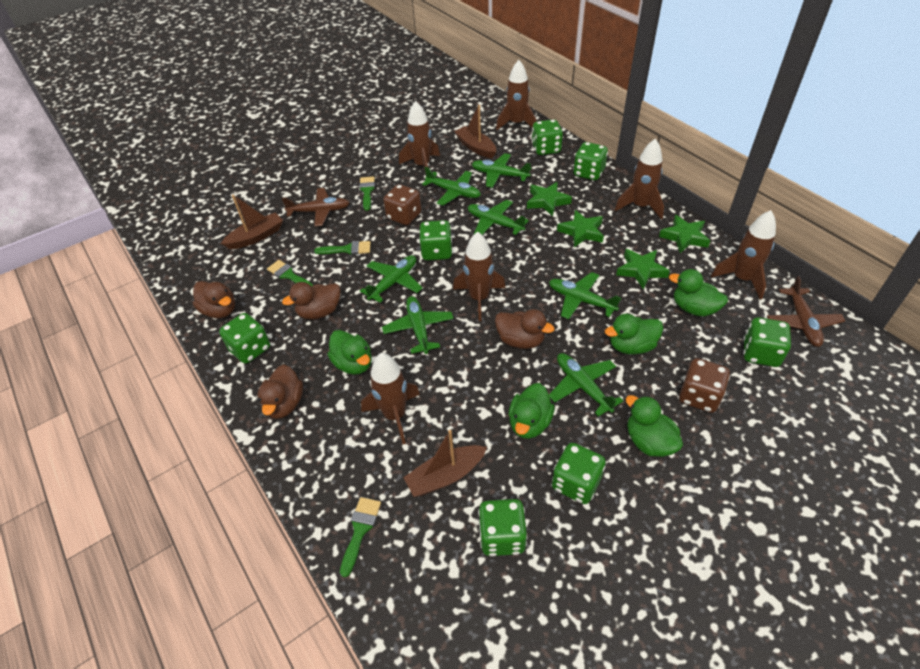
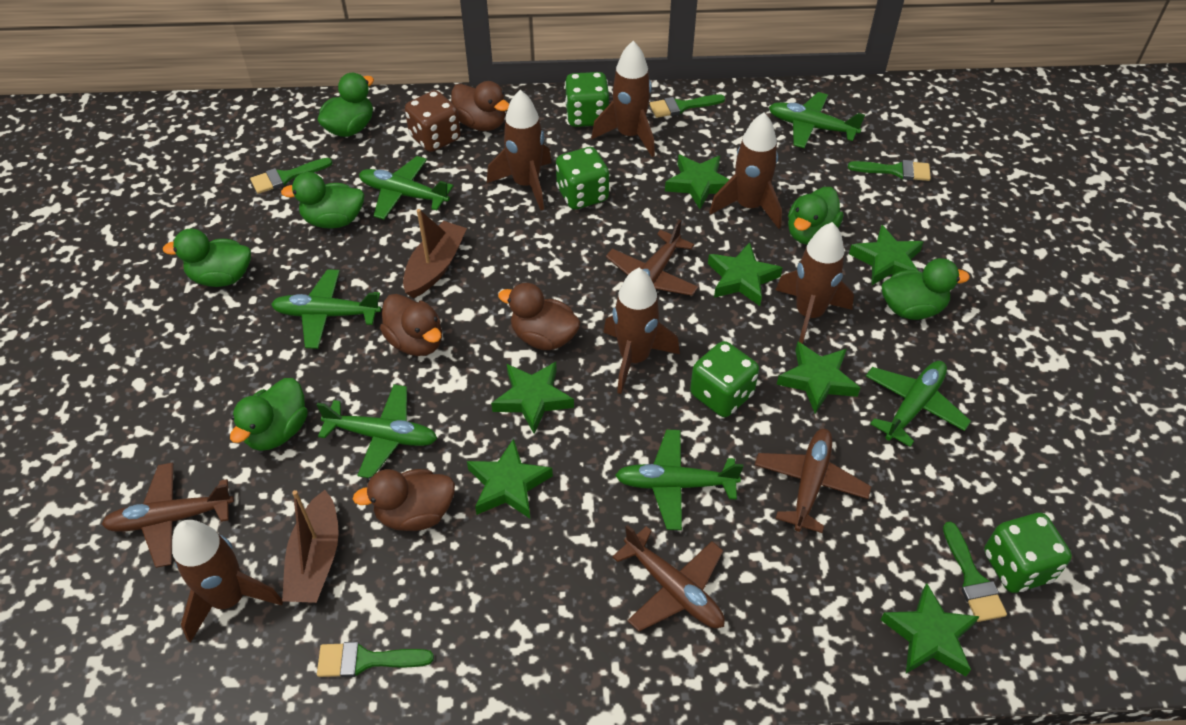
brown boat: 3 -> 2
brown dice: 2 -> 1
brown plane: 2 -> 4
green brush: 4 -> 5
green dice: 7 -> 4
green duck: 5 -> 6
green plane: 7 -> 6
green star: 4 -> 7

